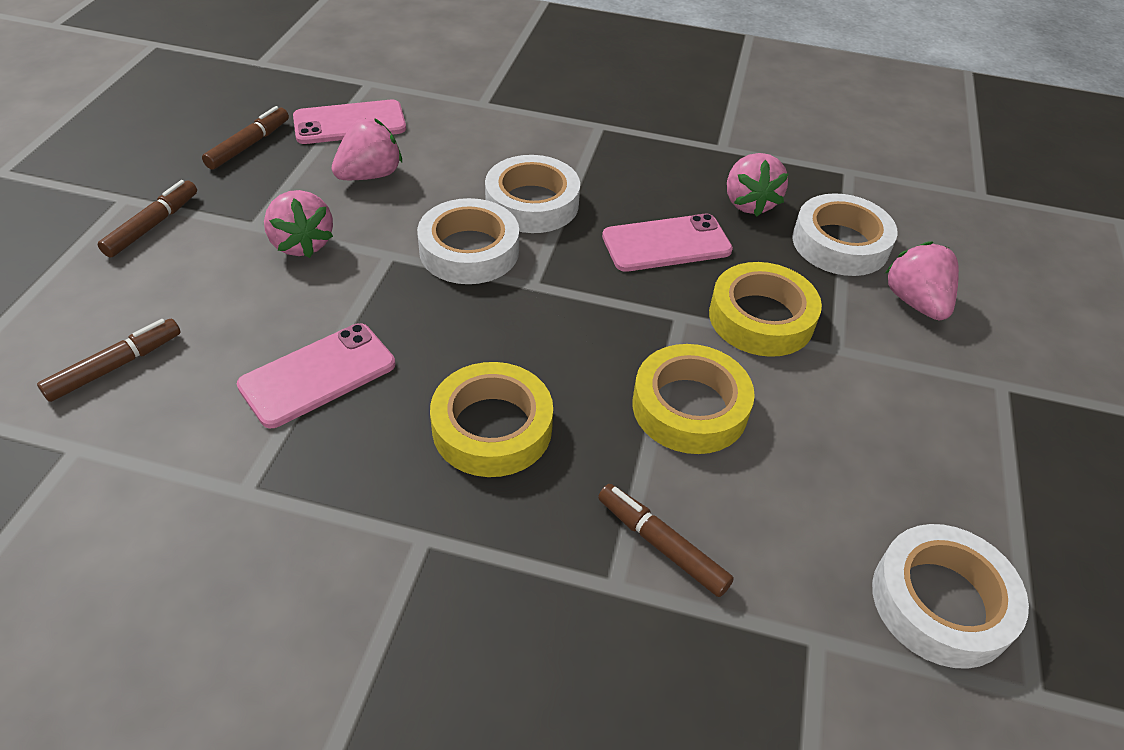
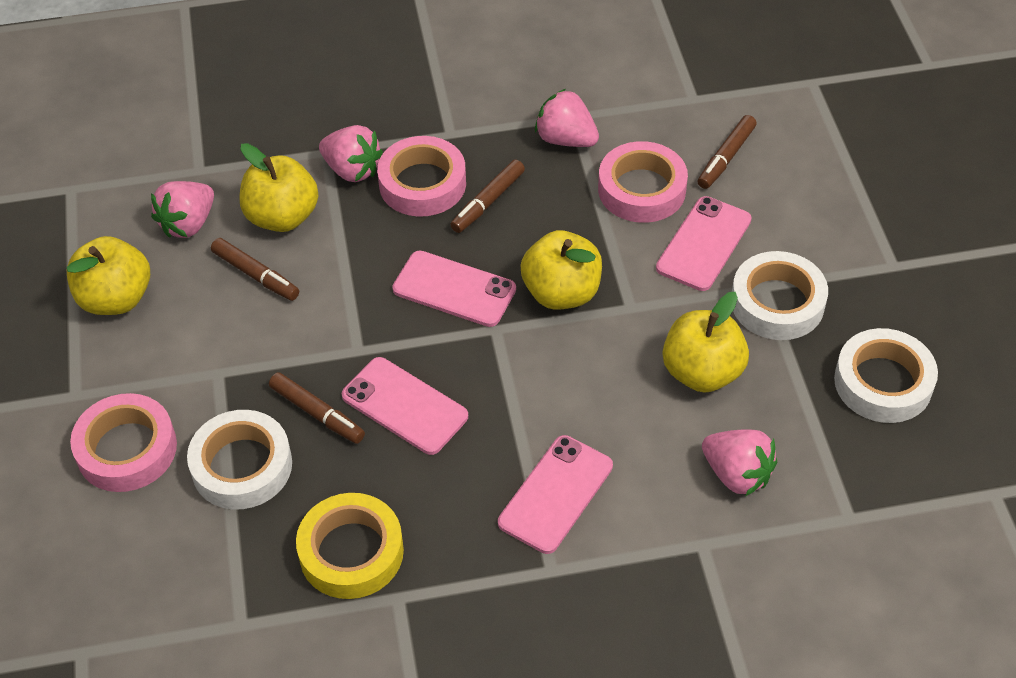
pink phone: 3 -> 4
pink tape: 0 -> 3
white tape: 4 -> 3
yellow apple: 0 -> 4
yellow tape: 3 -> 1

